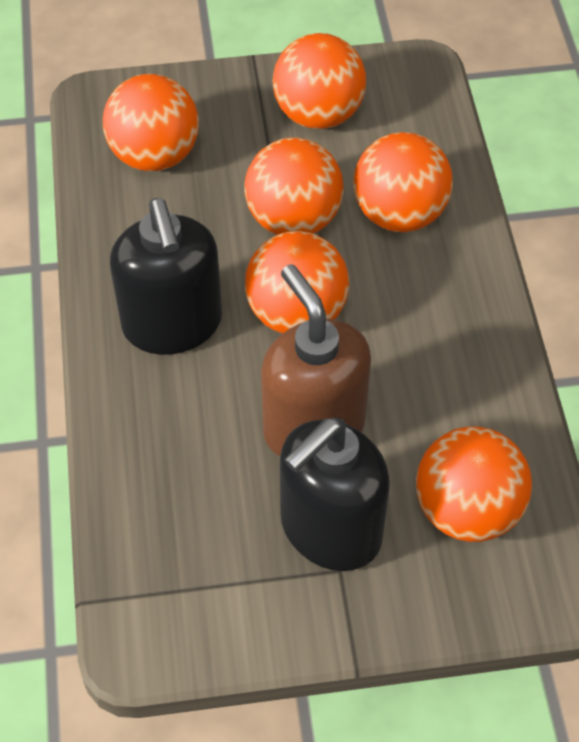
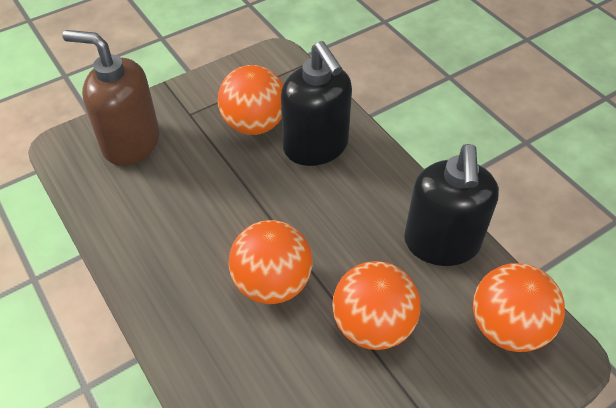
orange ball: 6 -> 4

